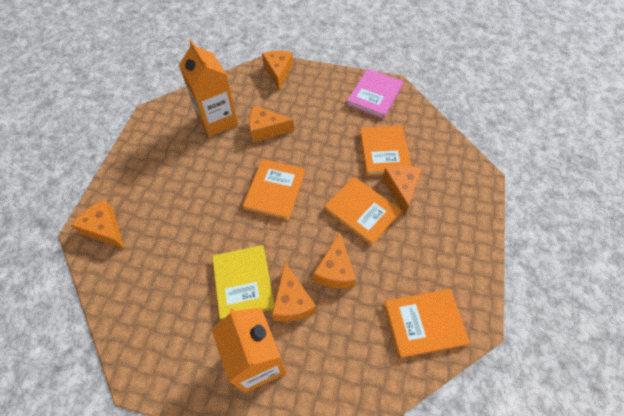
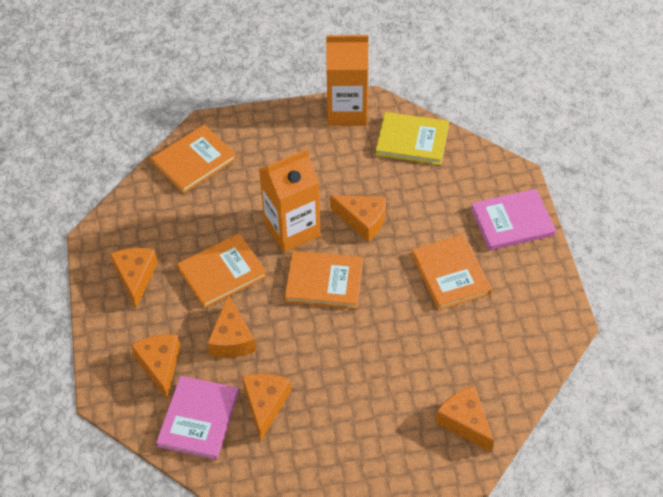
pink book: 1 -> 2

